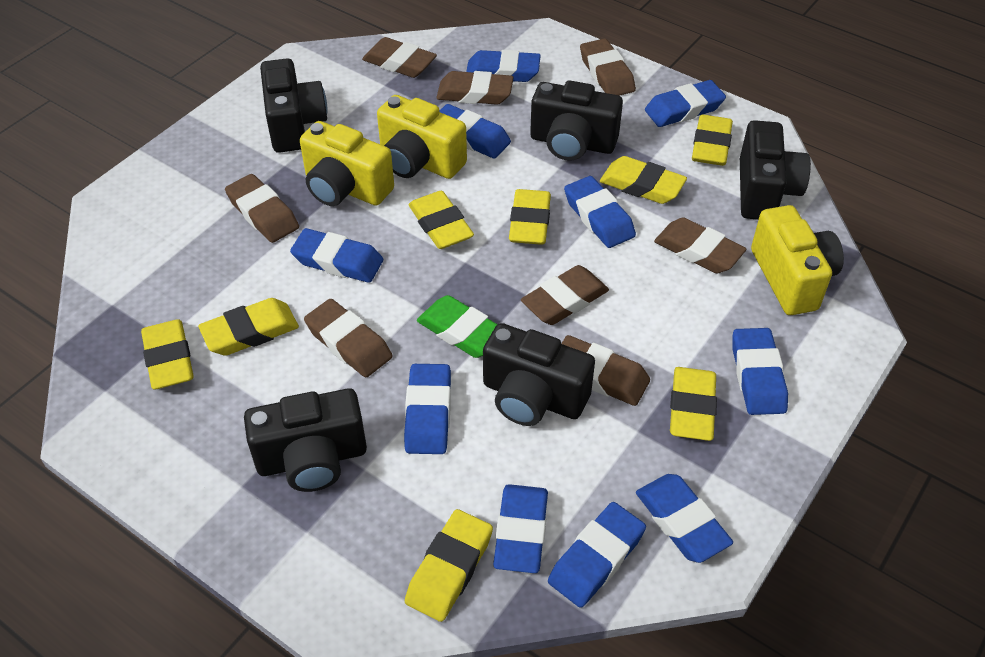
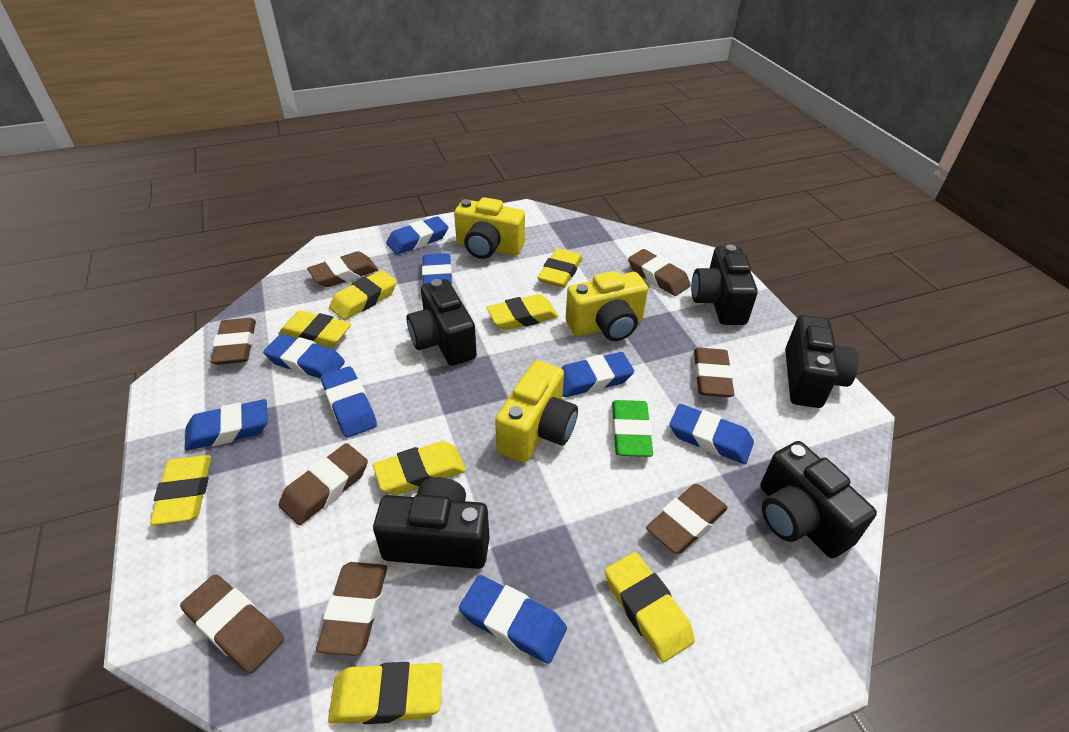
blue eraser: 10 -> 8

